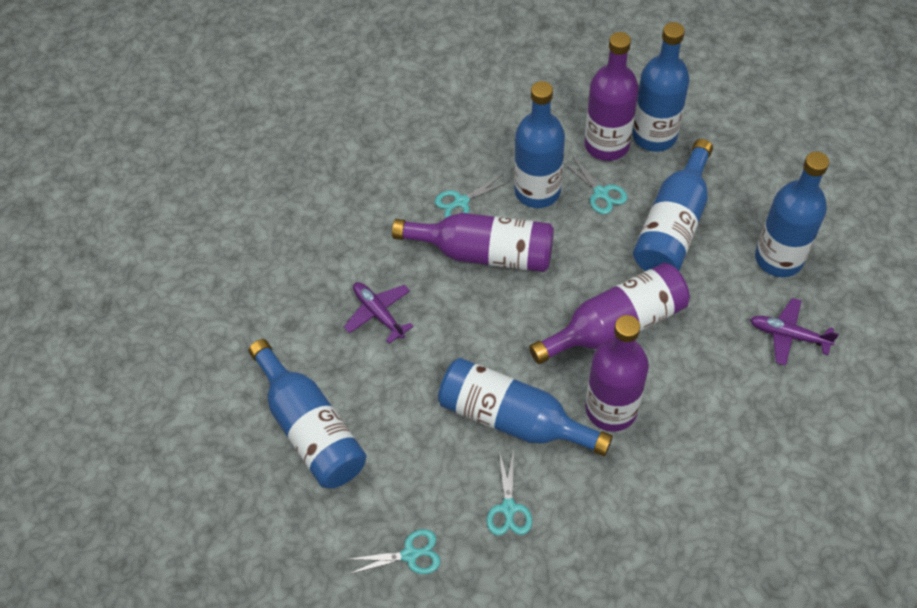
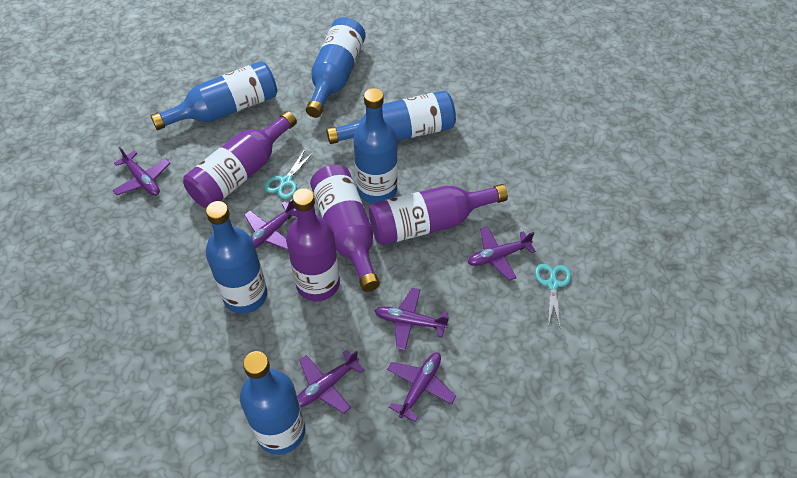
purple plane: 2 -> 6
turquoise scissors: 4 -> 2

